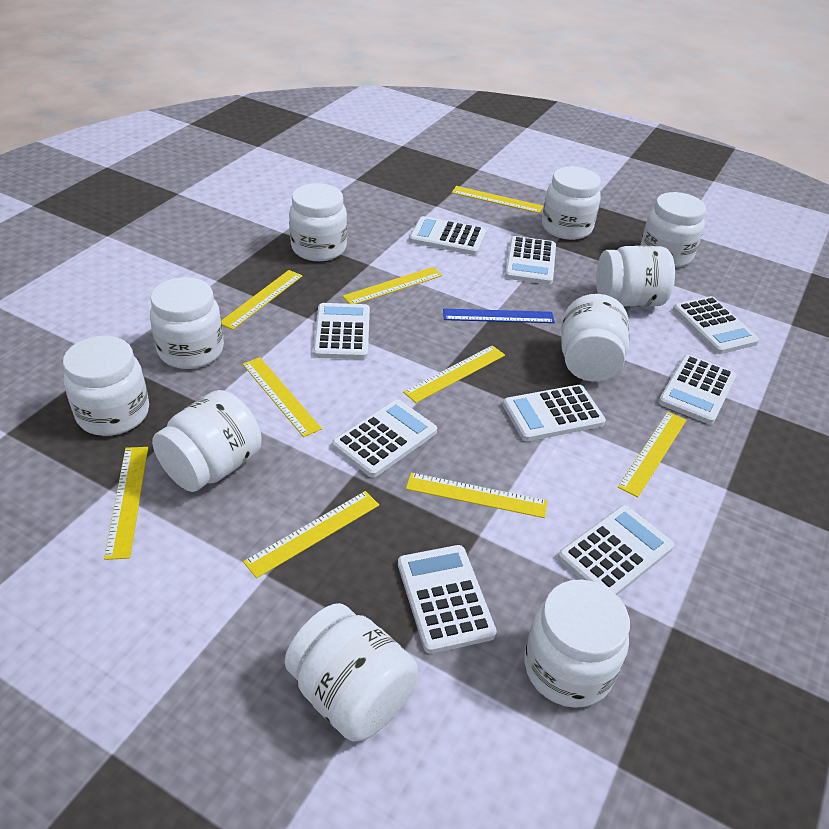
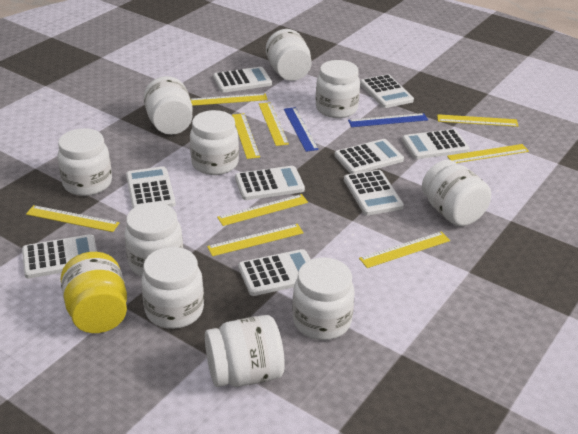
blue ruler: 1 -> 2
yellow jar: 0 -> 1

